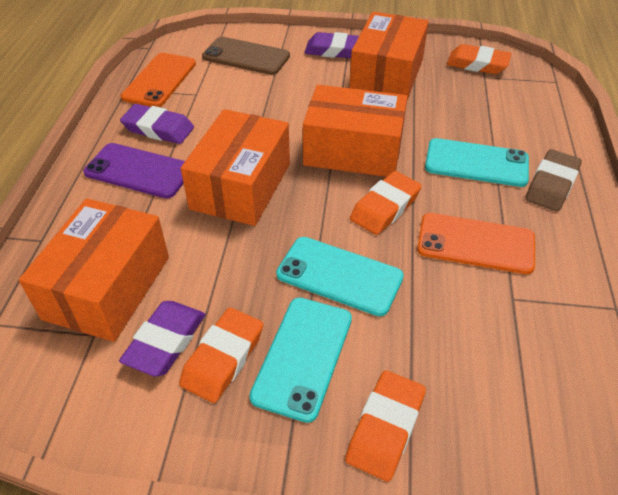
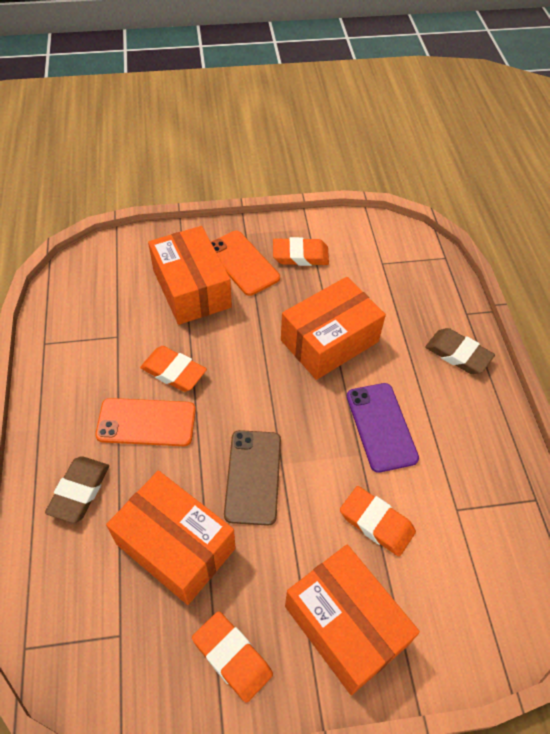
brown eraser: 1 -> 2
purple eraser: 3 -> 0
turquoise phone: 3 -> 0

